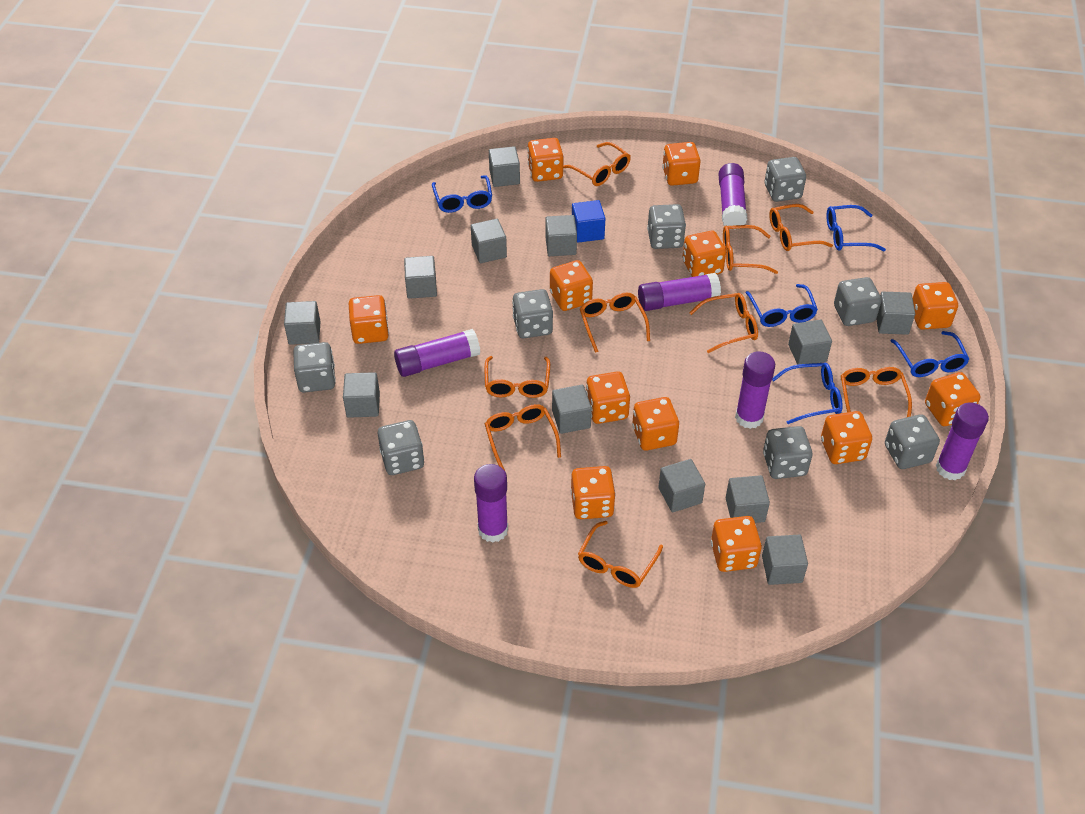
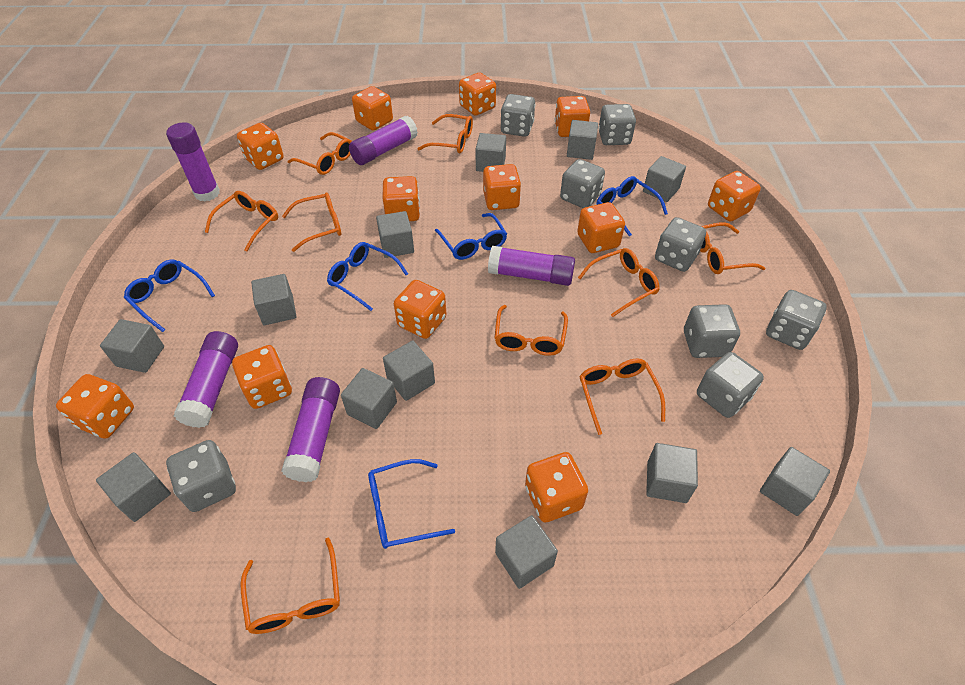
blue cube: 1 -> 0
purple glue stick: 6 -> 5

